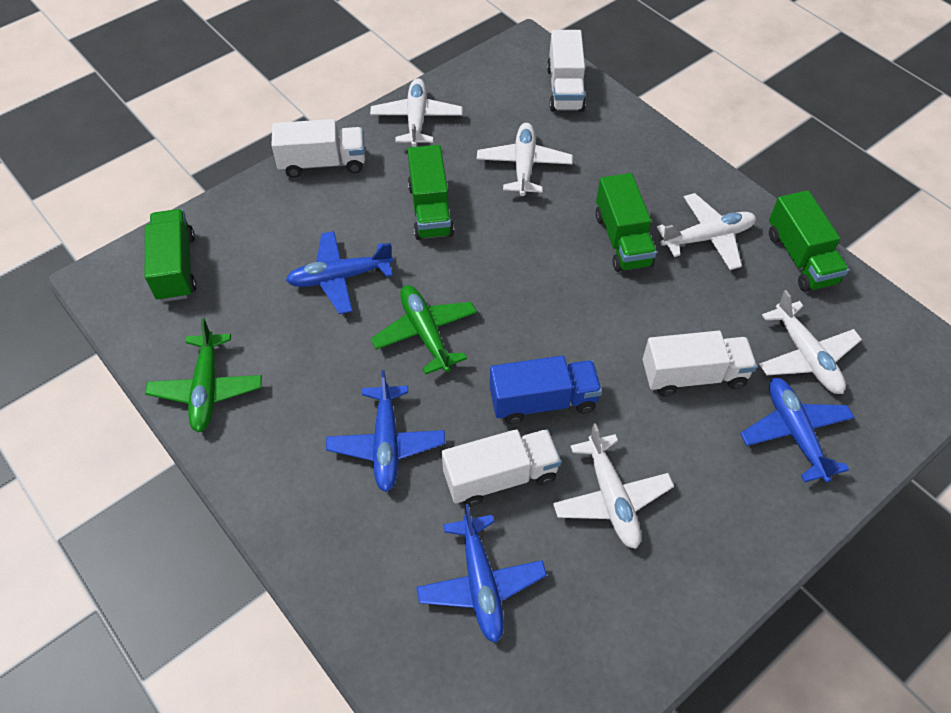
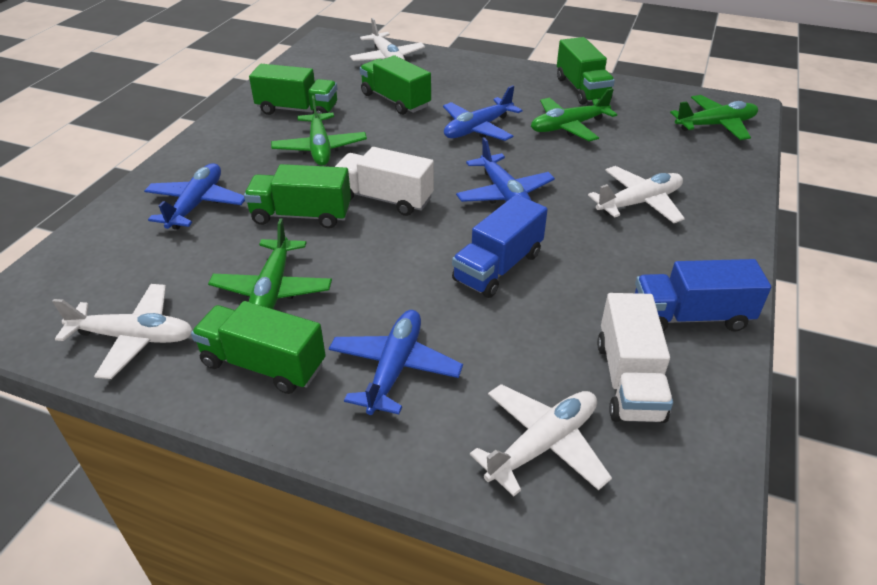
blue truck: 1 -> 2
green plane: 2 -> 4
green truck: 4 -> 5
white plane: 5 -> 4
white truck: 4 -> 2

